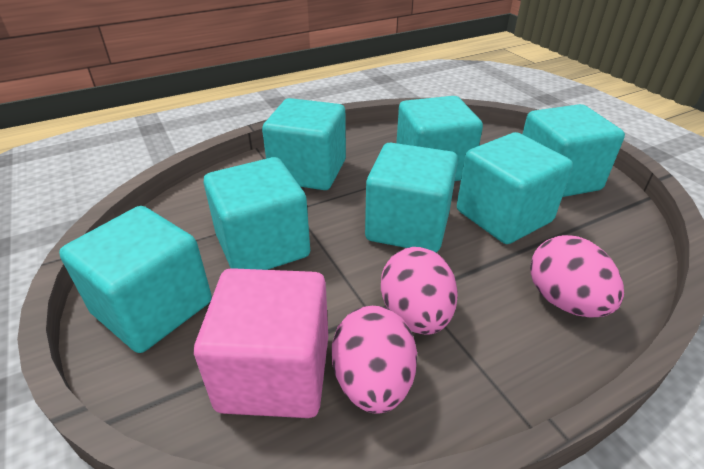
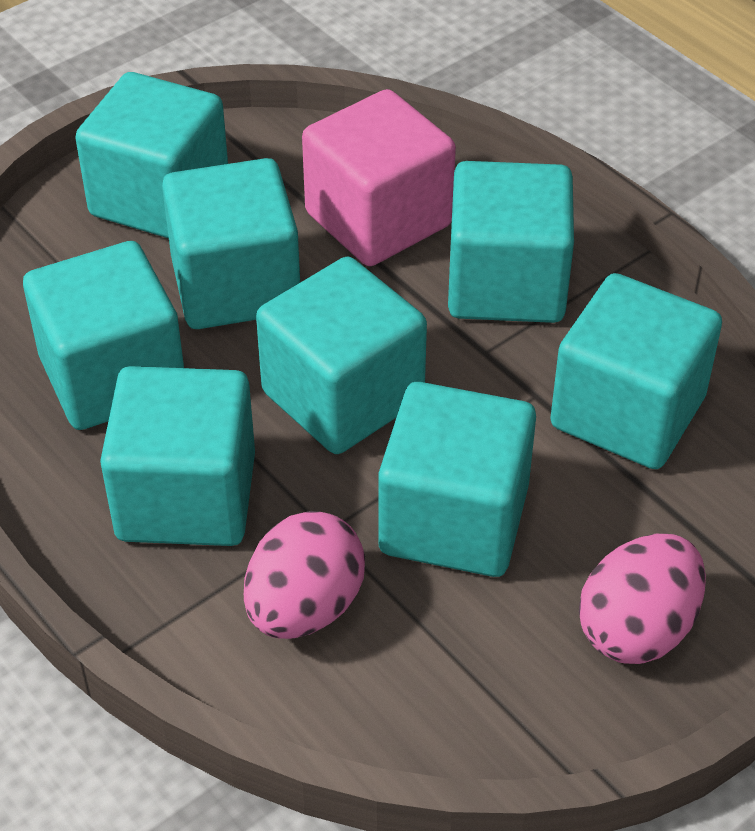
pink egg: 3 -> 2
turquoise cube: 7 -> 8

